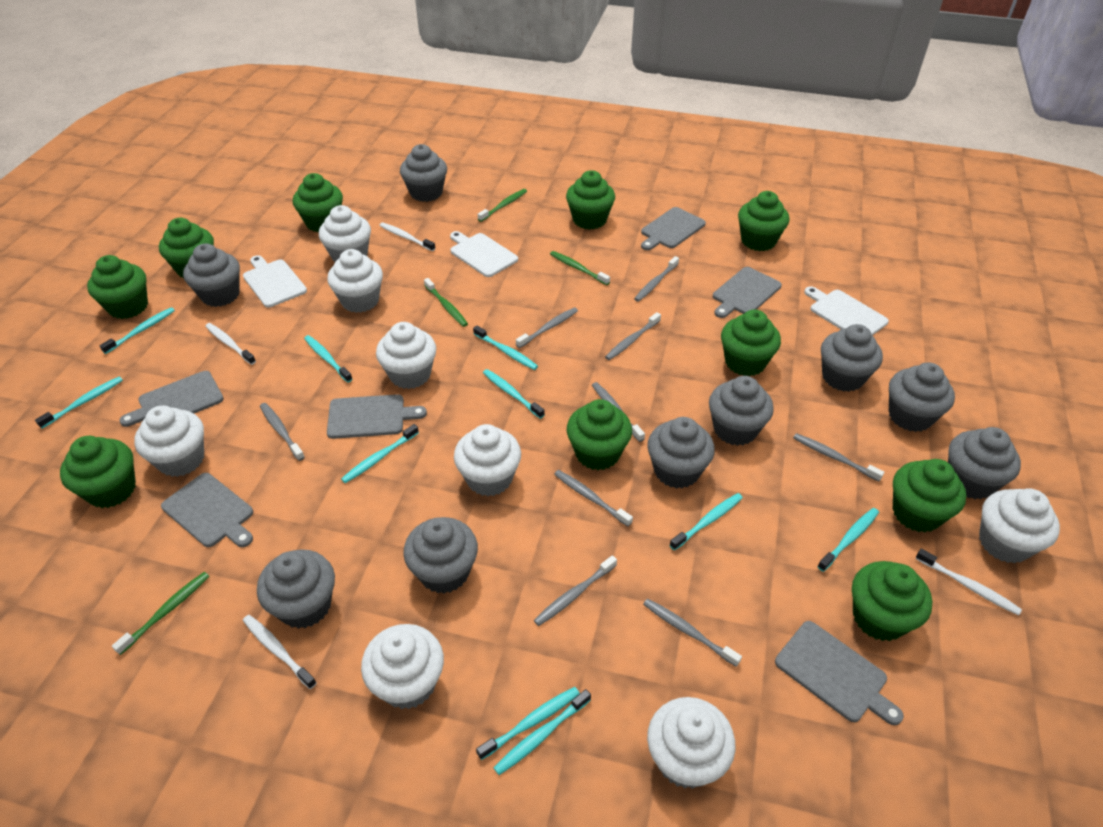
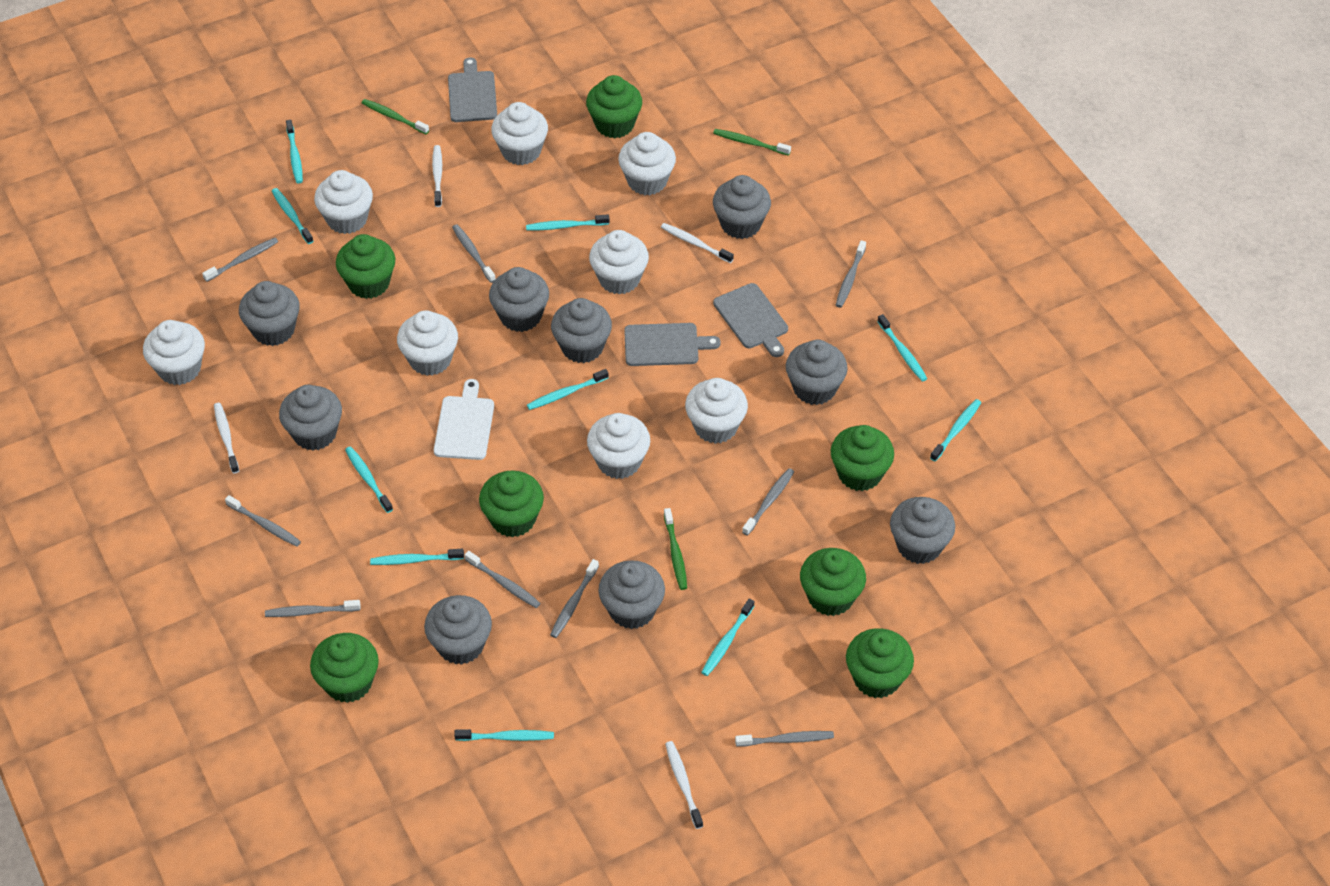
green cupcake: 10 -> 7
green toothbrush: 4 -> 3
grey cutting board: 6 -> 3
white cutting board: 3 -> 1

